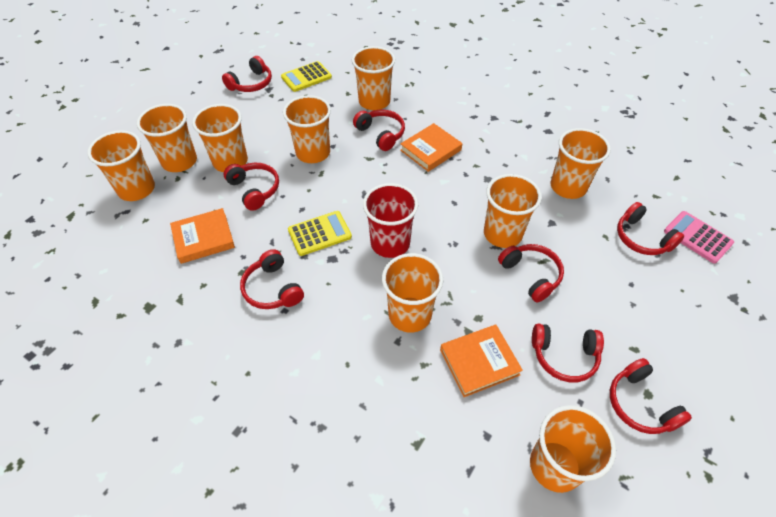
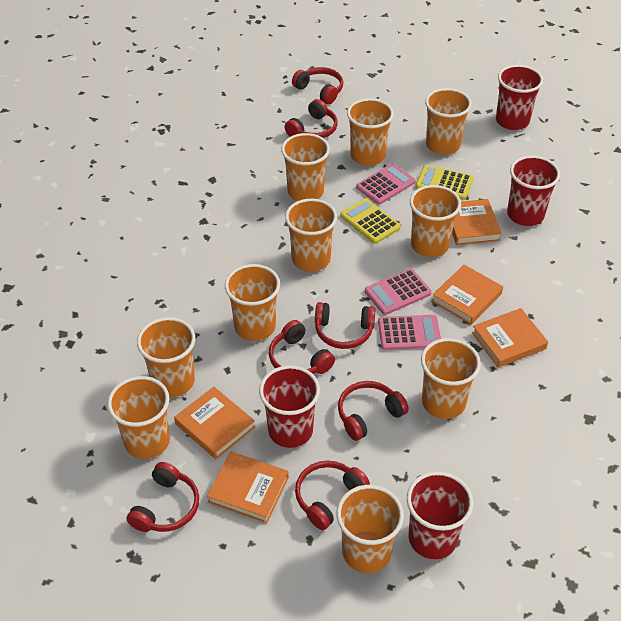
orange book: 3 -> 5
orange cup: 9 -> 10
pink calculator: 1 -> 3
red cup: 1 -> 4
red headphones: 8 -> 7

